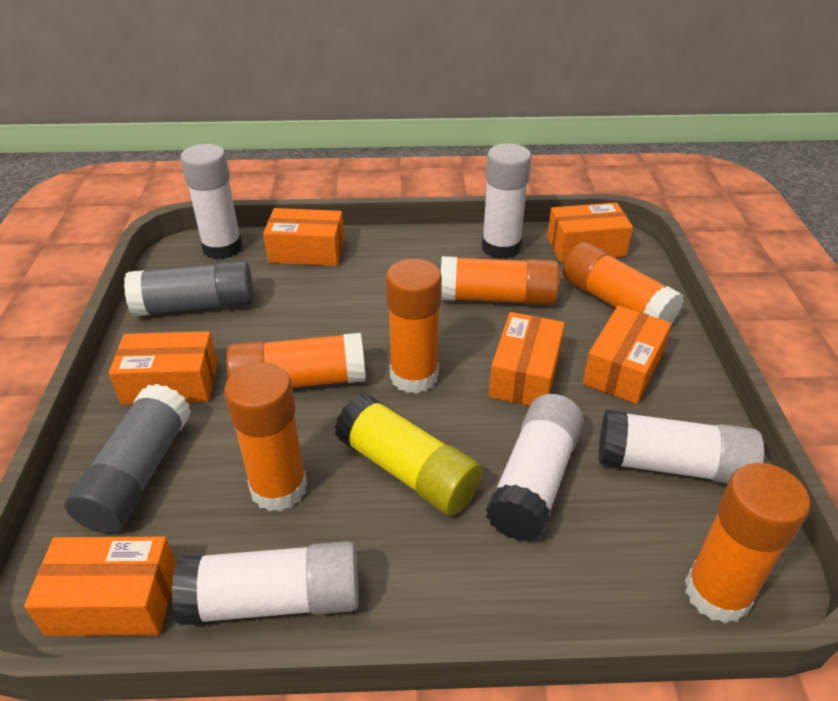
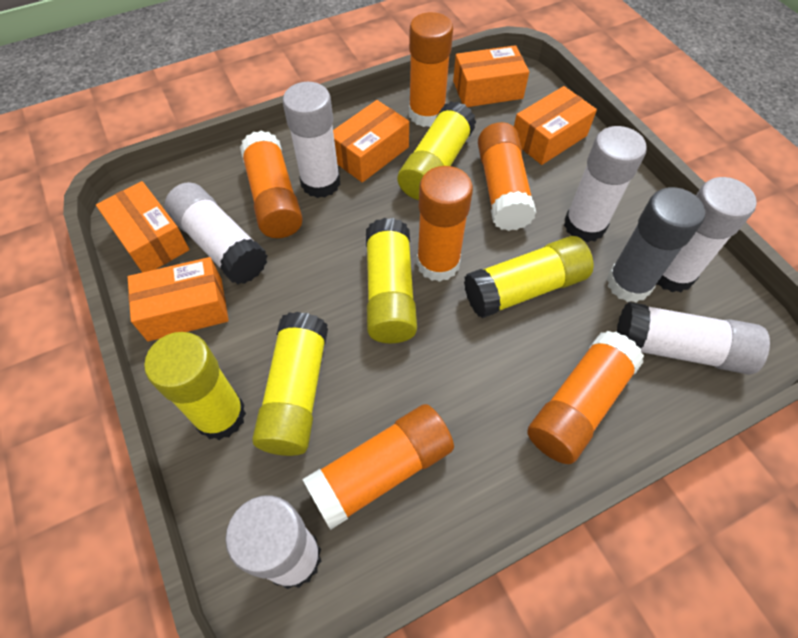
grey glue stick: 2 -> 1
orange box: 6 -> 5
white glue stick: 5 -> 6
yellow glue stick: 1 -> 5

